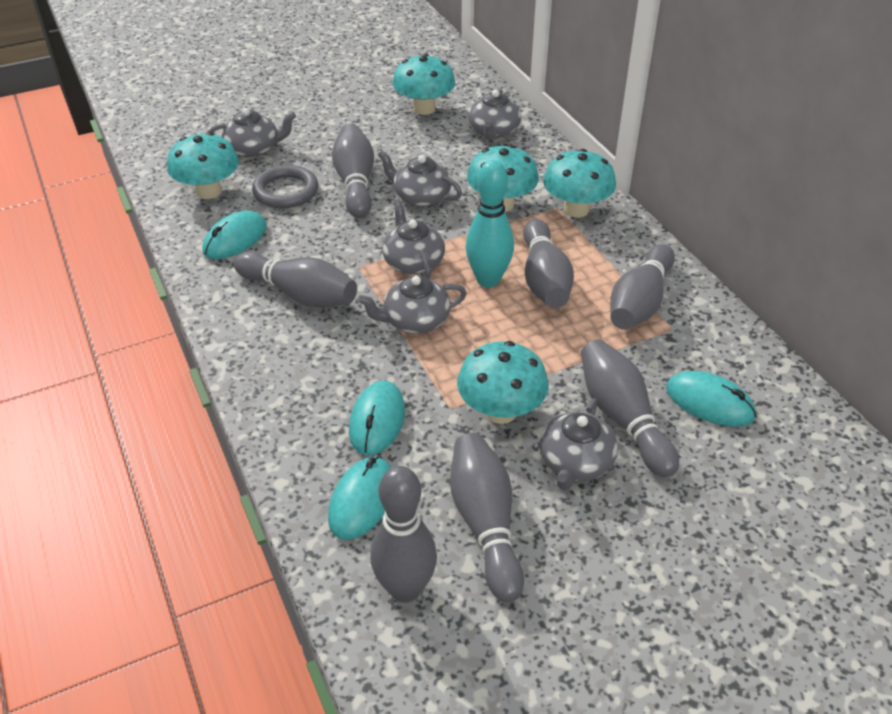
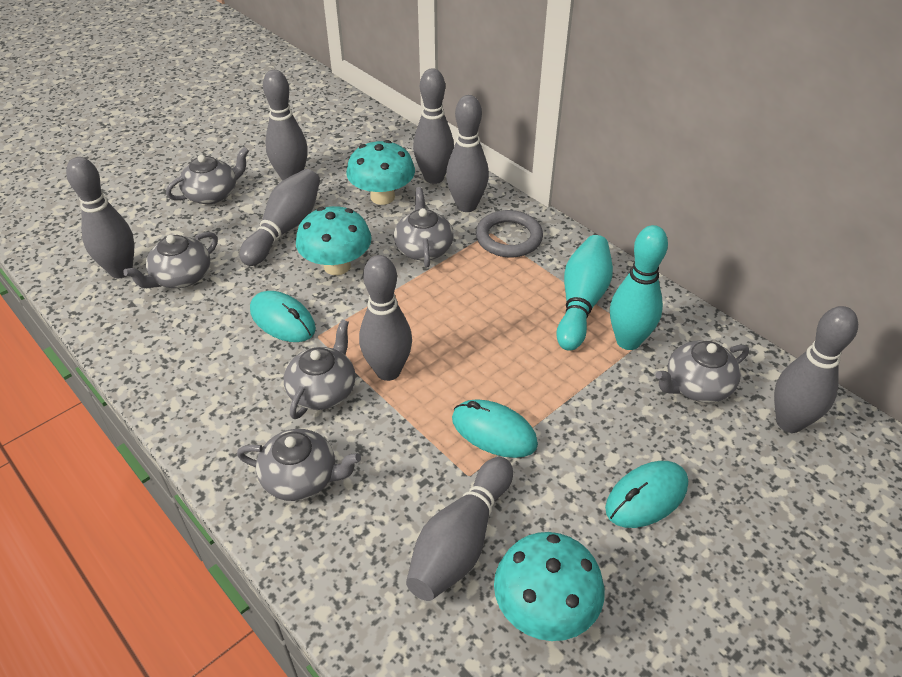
grey bowling pin: 7 -> 8
turquoise bowling pin: 1 -> 2
turquoise mouse: 4 -> 3
turquoise mushroom: 5 -> 3

